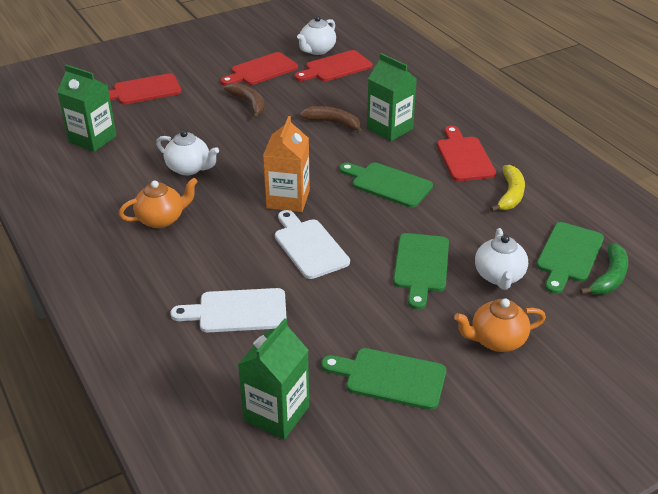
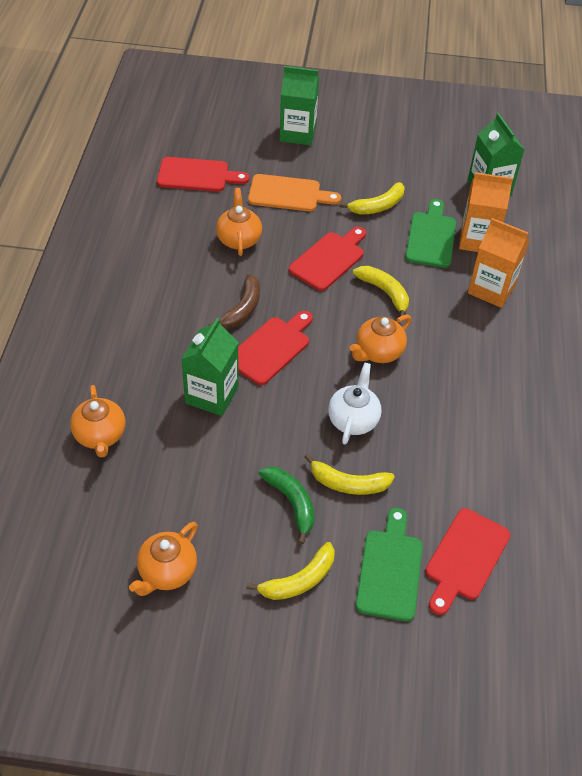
brown banana: 2 -> 1
green cutting board: 4 -> 2
orange carton: 1 -> 2
orange cutting board: 0 -> 1
orange teapot: 2 -> 4
white cutting board: 2 -> 0
white teapot: 3 -> 1
yellow banana: 1 -> 4

